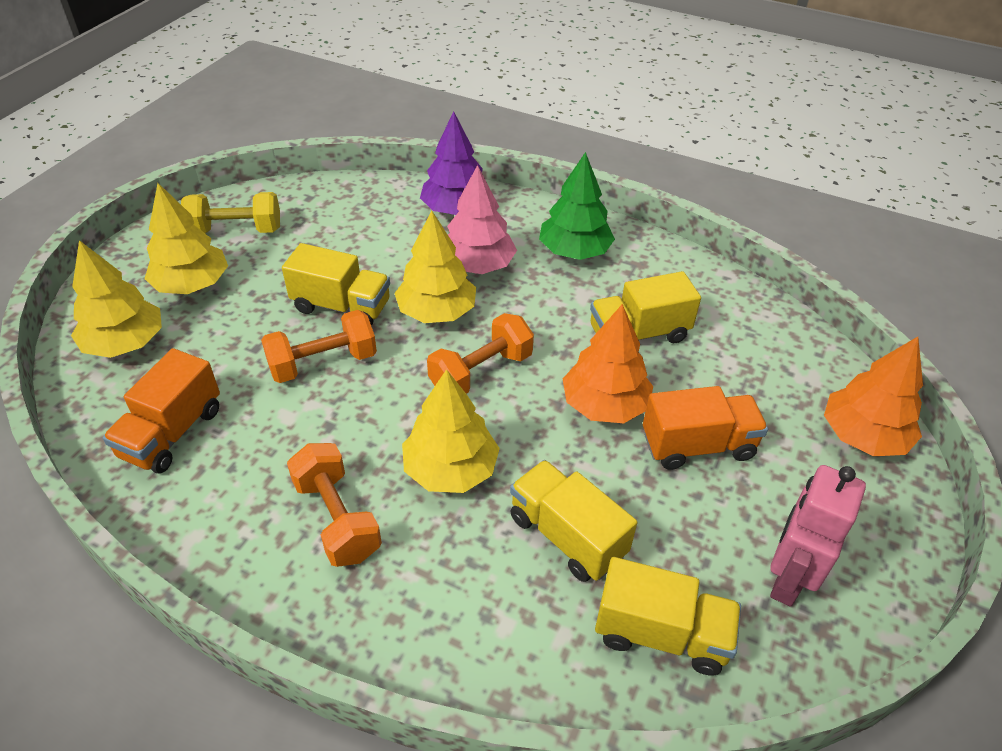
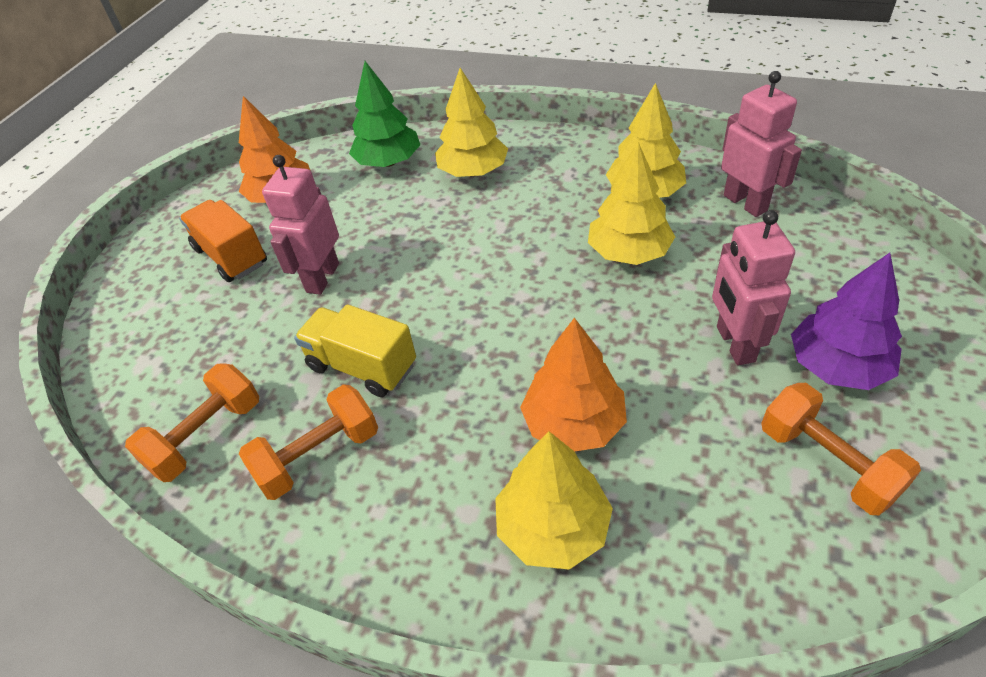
orange truck: 2 -> 1
pink robot: 1 -> 3
pink tree: 1 -> 0
yellow dumbbell: 1 -> 0
yellow truck: 4 -> 1

